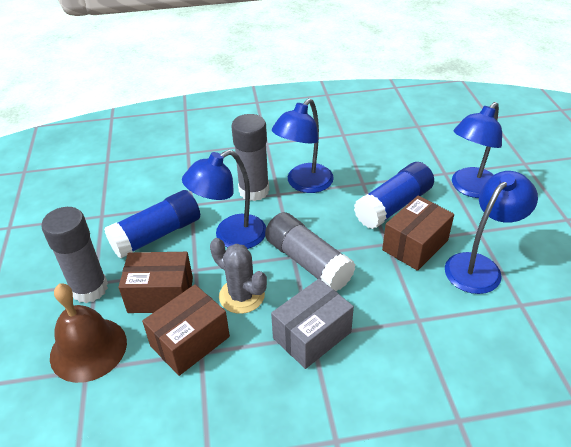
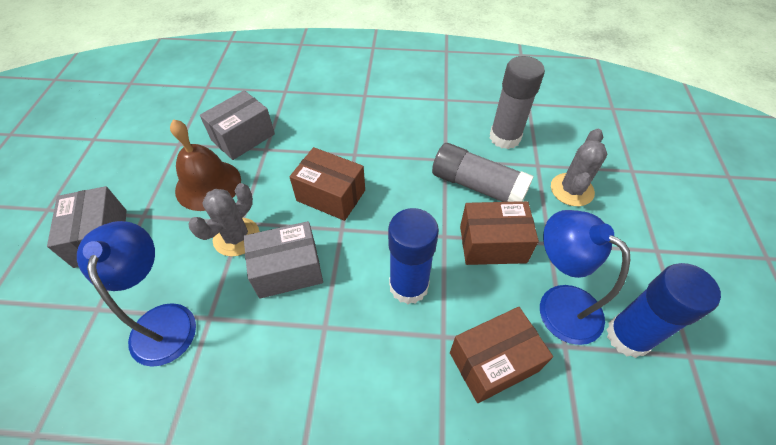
blue lamp: 4 -> 2
grey box: 1 -> 3
grey cactus: 1 -> 2
grey glue stick: 3 -> 2

